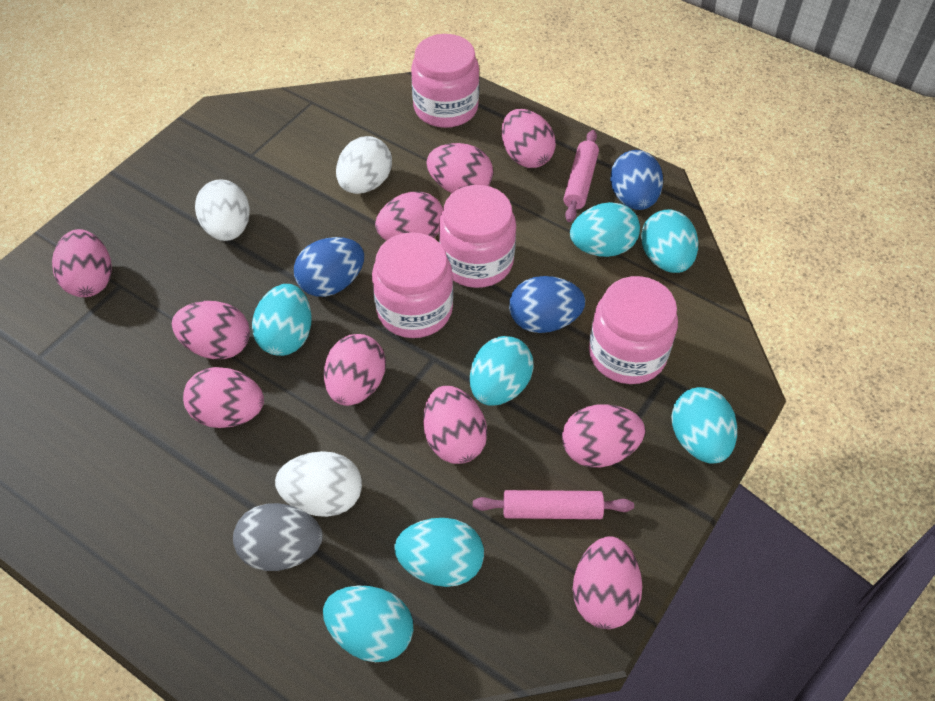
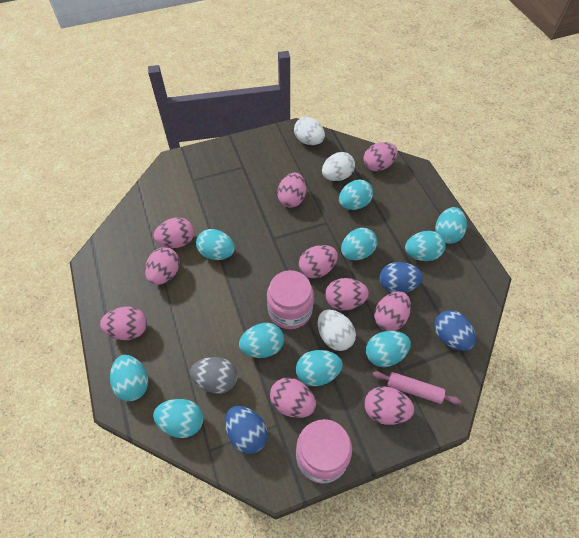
pink jar: 4 -> 2
pink rolling pin: 2 -> 1
turquoise egg: 7 -> 10

